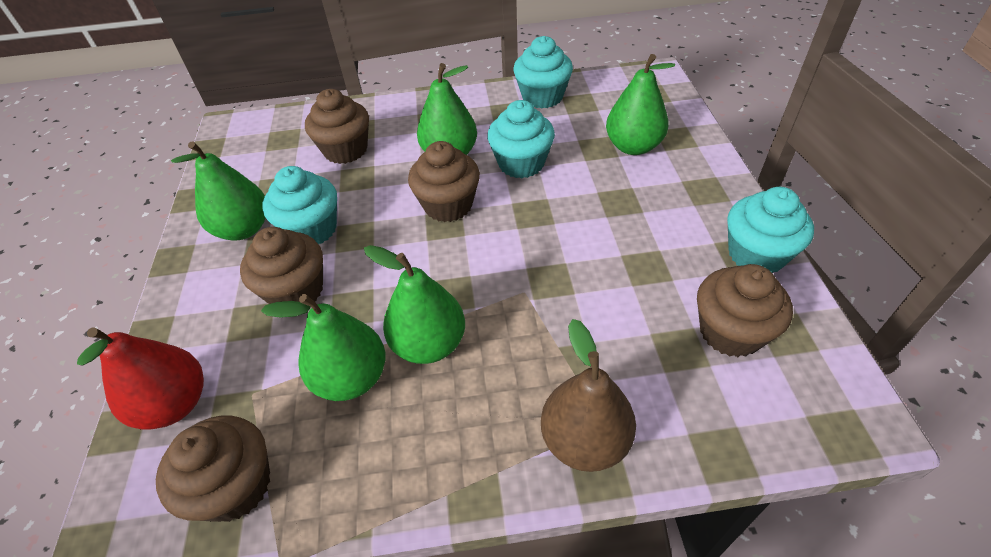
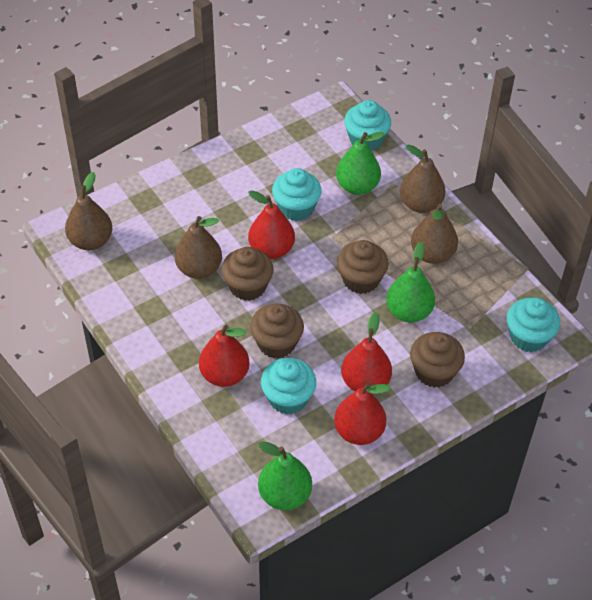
brown cupcake: 5 -> 4
brown pear: 1 -> 4
green pear: 5 -> 3
red pear: 1 -> 4

